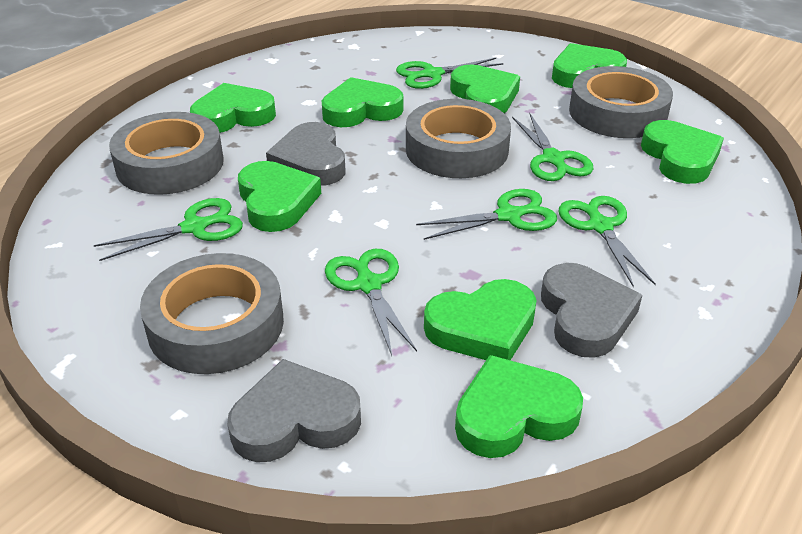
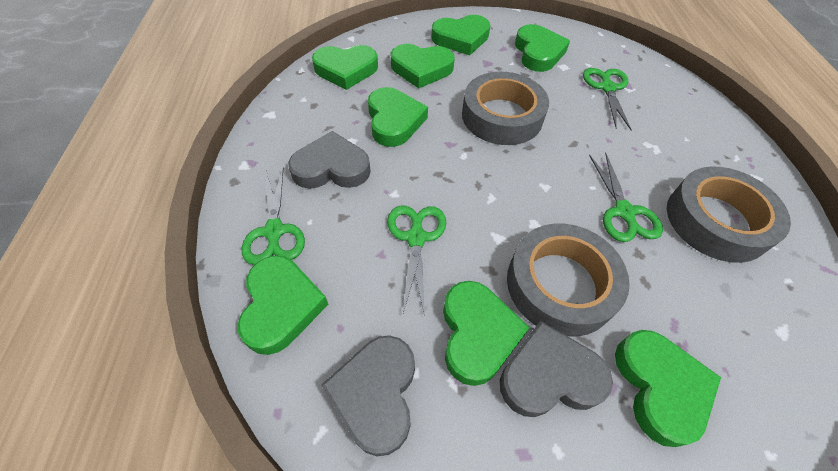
green scissors: 6 -> 4
grey tape: 4 -> 3

